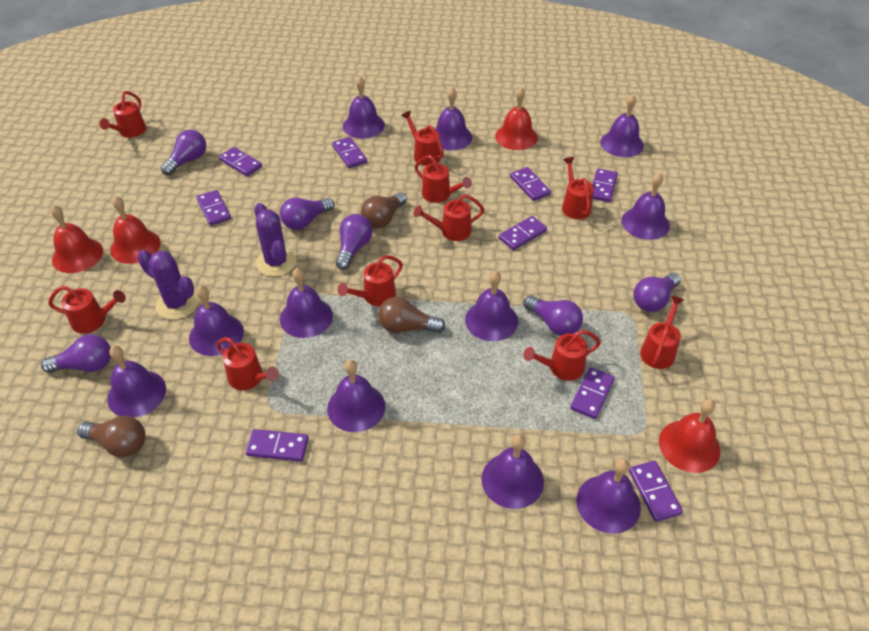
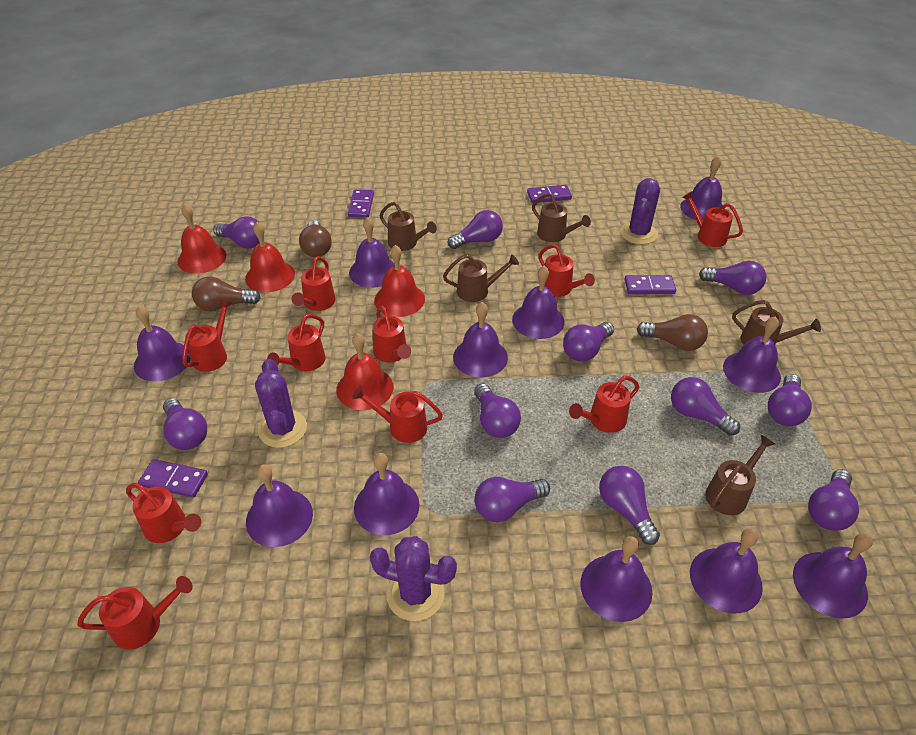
brown watering can: 0 -> 5
purple cactus: 2 -> 3
purple domino: 9 -> 4
purple light bulb: 6 -> 11

